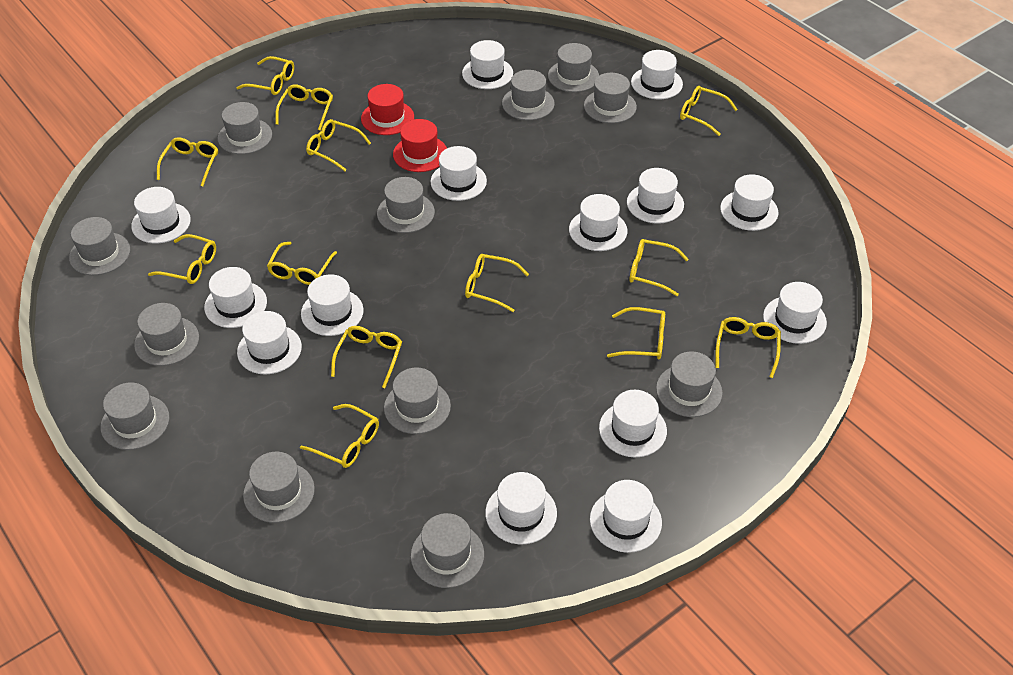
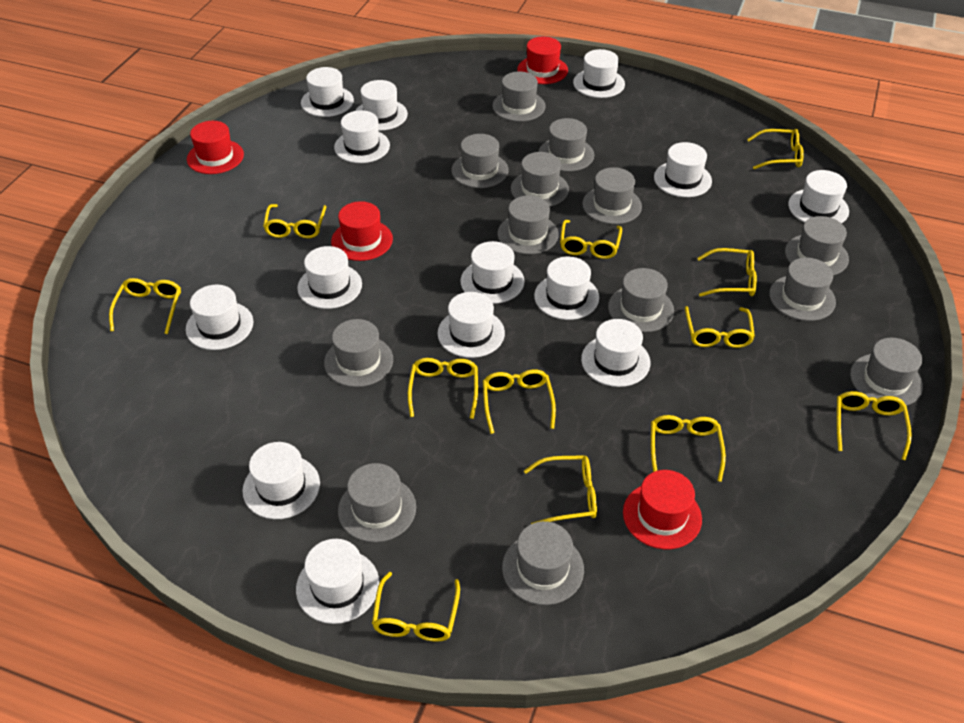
grey hat: 12 -> 13
red hat: 2 -> 4
yellow glasses: 13 -> 12

